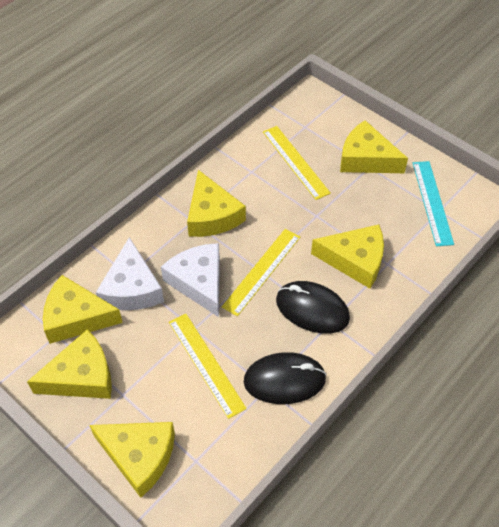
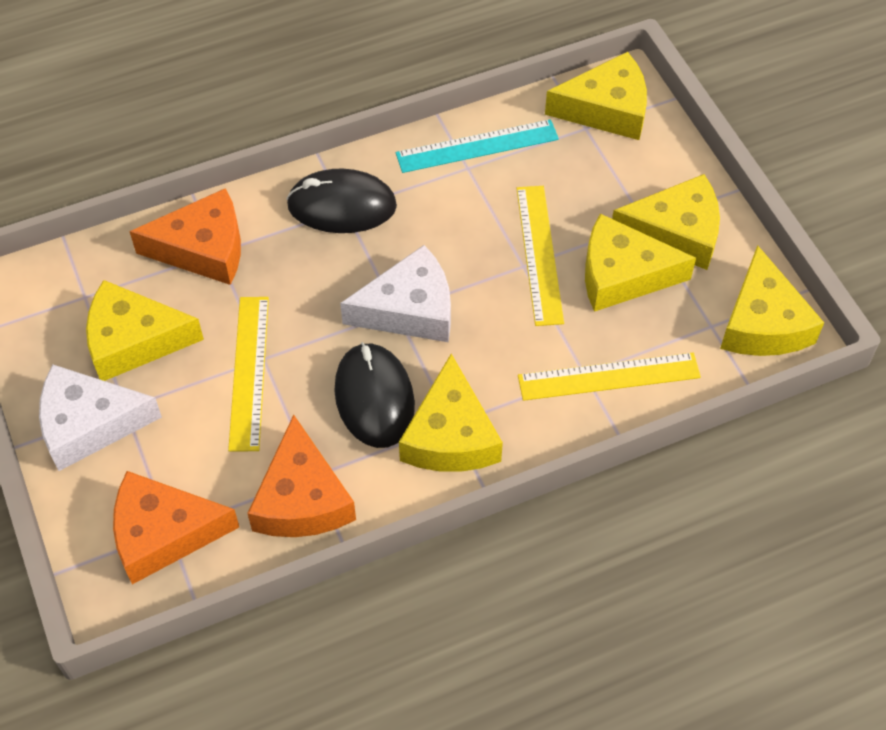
orange cheese: 0 -> 3

